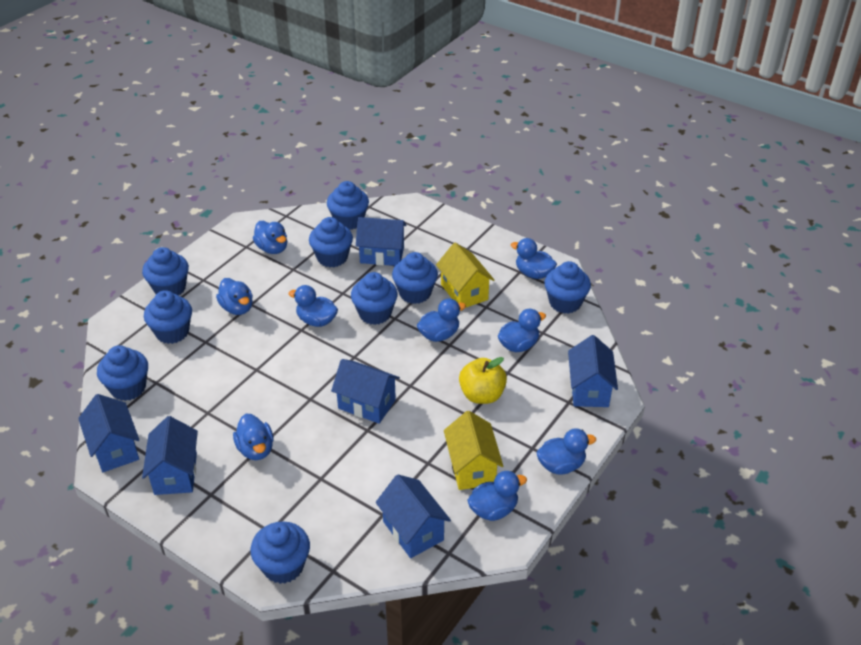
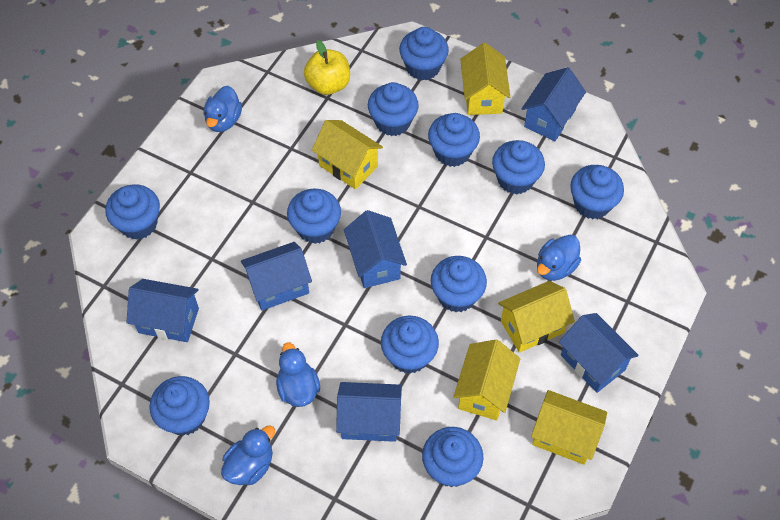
blue cupcake: 9 -> 11
blue duck: 9 -> 4
yellow house: 2 -> 5

